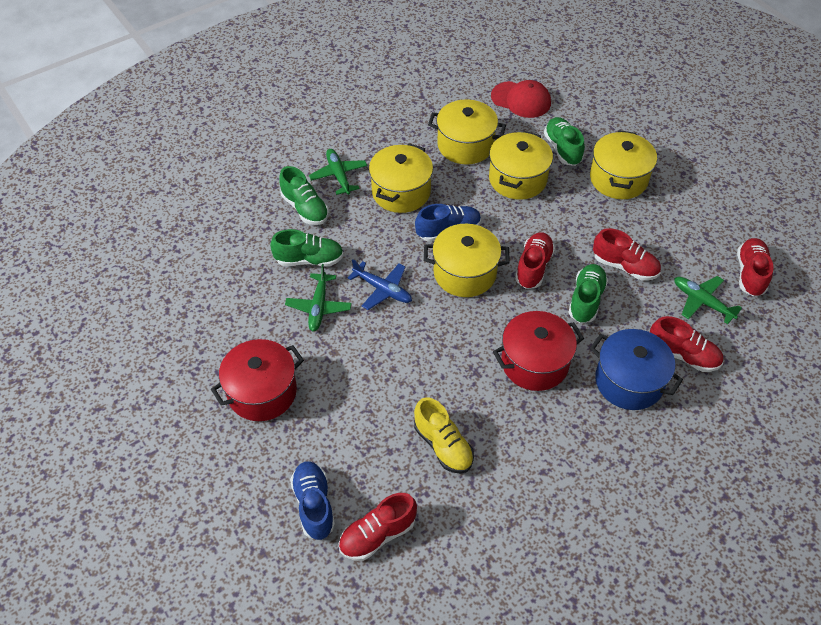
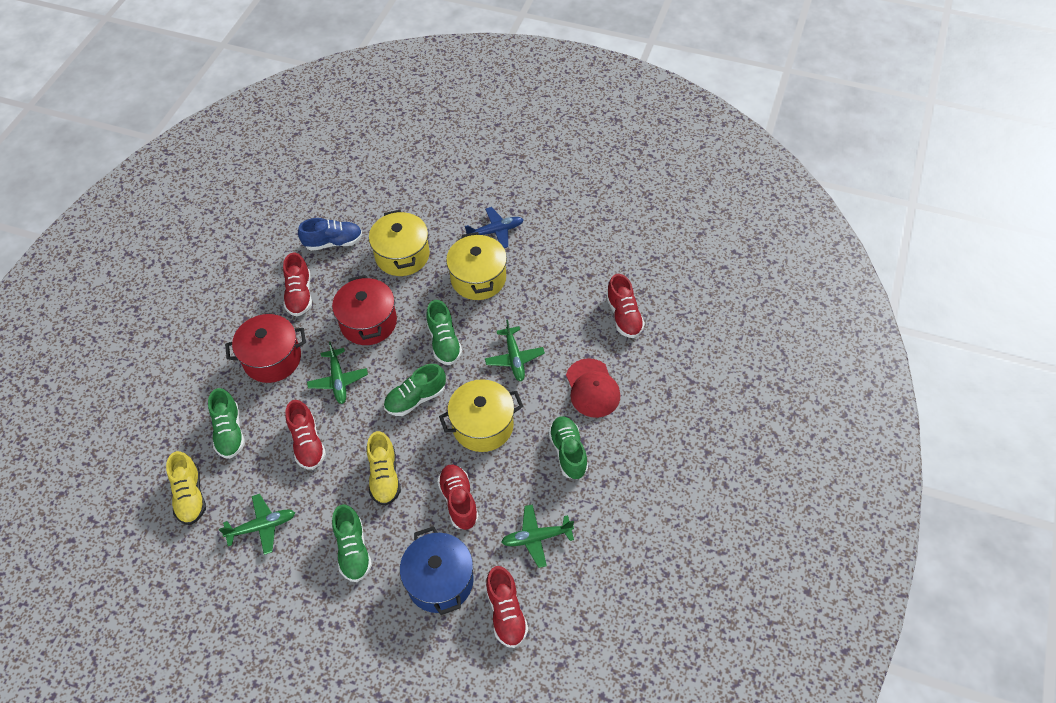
blue shoe: 2 -> 1
green plane: 3 -> 4
green shoe: 4 -> 5
yellow pot: 5 -> 3
yellow shoe: 1 -> 2

